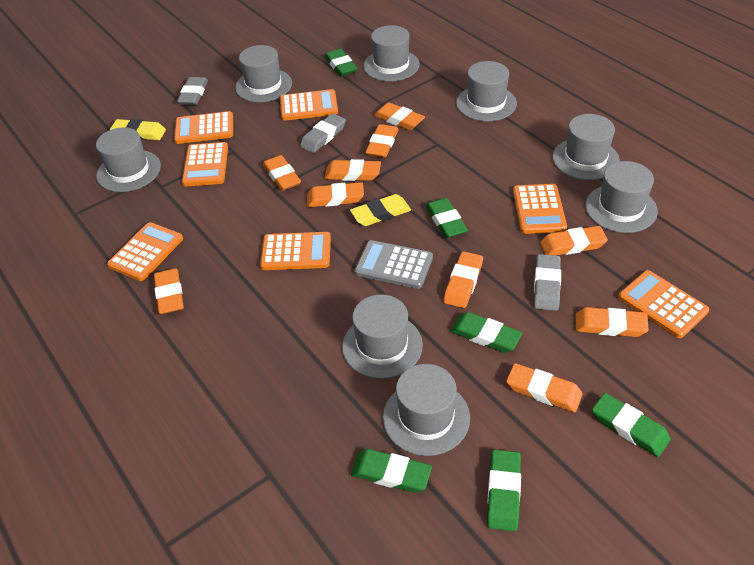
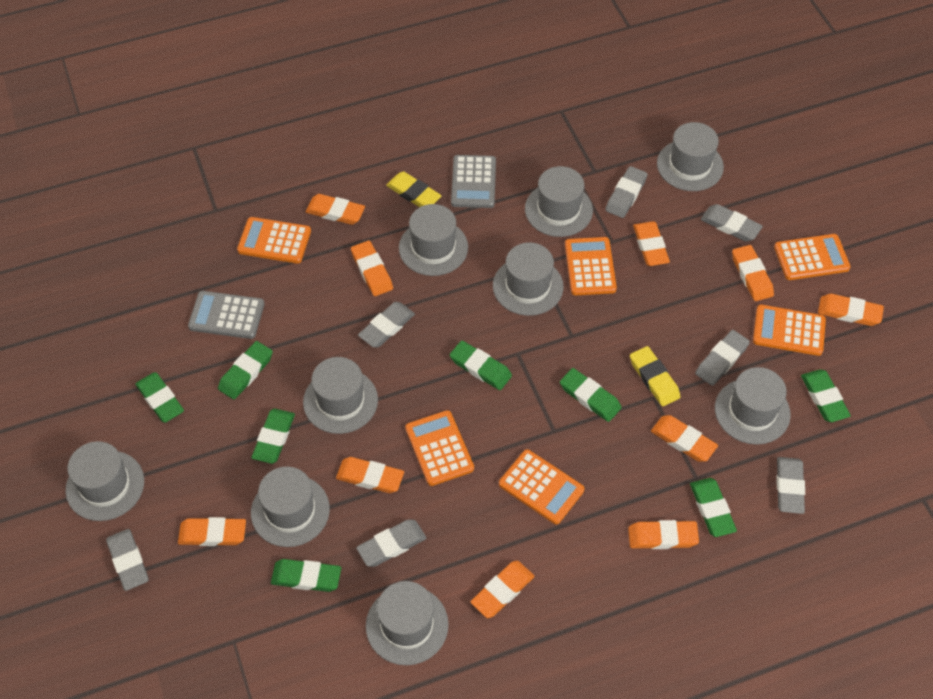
green eraser: 6 -> 8
grey calculator: 1 -> 2
grey eraser: 3 -> 7
grey hat: 8 -> 9
orange calculator: 7 -> 6

